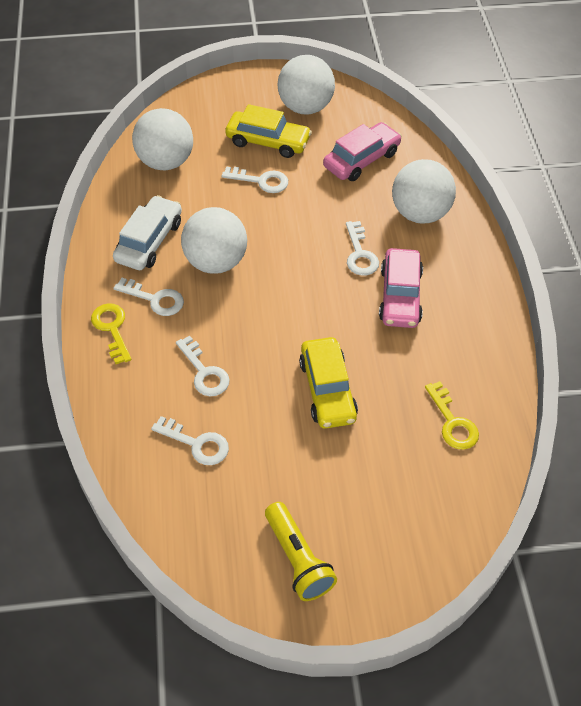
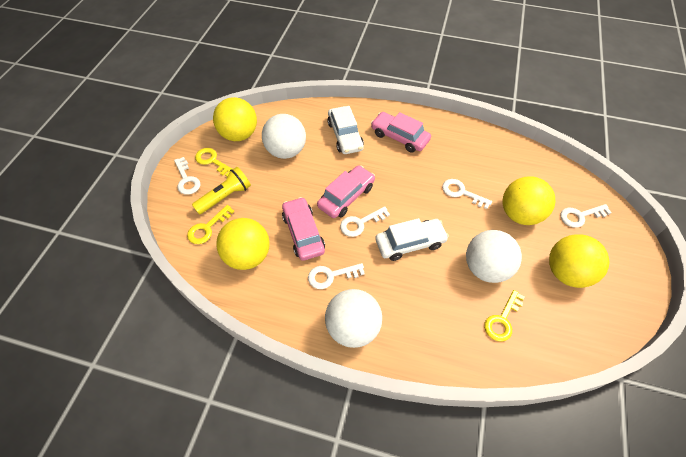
pink car: 2 -> 3
white ball: 4 -> 3
white car: 1 -> 2
yellow ball: 0 -> 4
yellow car: 2 -> 0
yellow key: 2 -> 3

